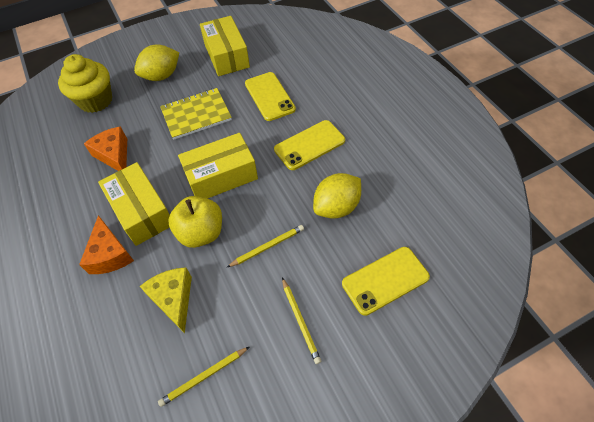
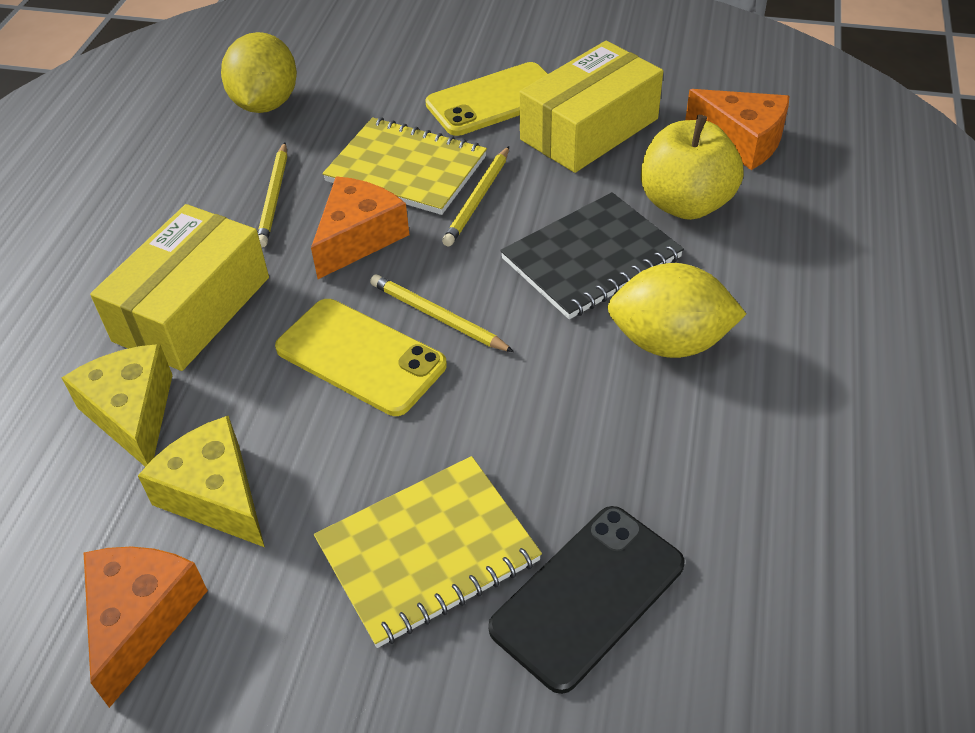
black notebook: 0 -> 1
black phone: 0 -> 1
orange cheese: 2 -> 3
yellow box: 3 -> 2
yellow cheese: 1 -> 2
yellow cupcake: 1 -> 0
yellow notebook: 1 -> 2
yellow phone: 3 -> 2

